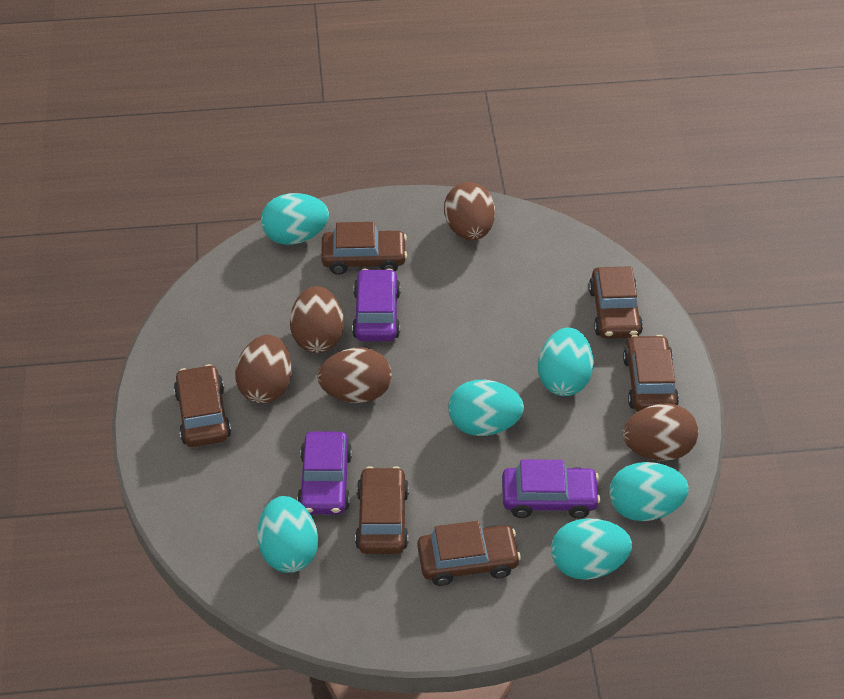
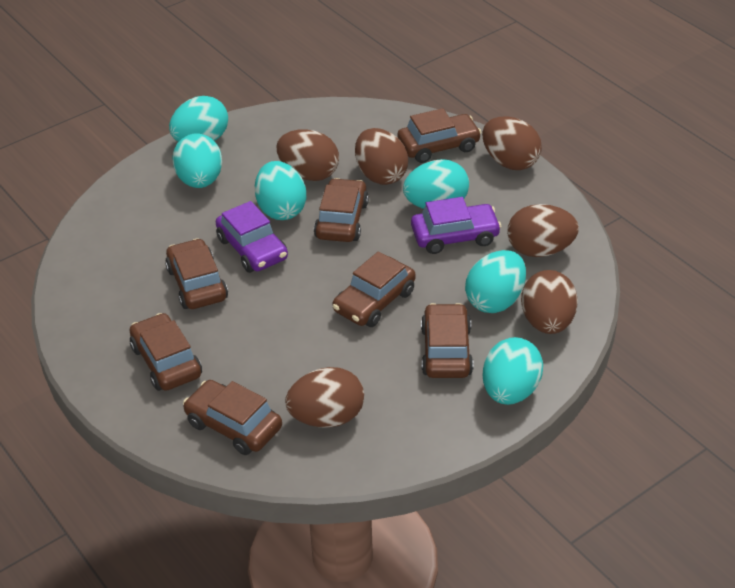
brown car: 6 -> 7
brown egg: 5 -> 6
purple car: 3 -> 2

